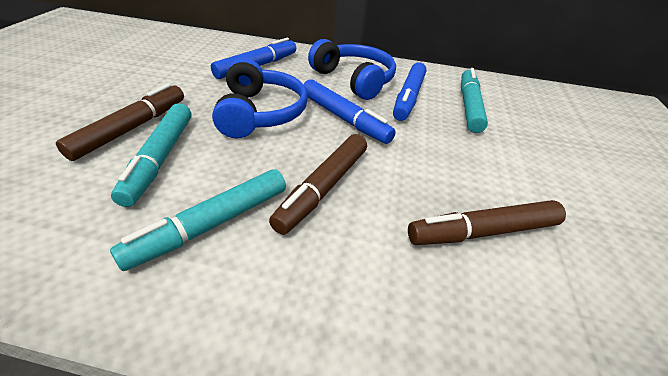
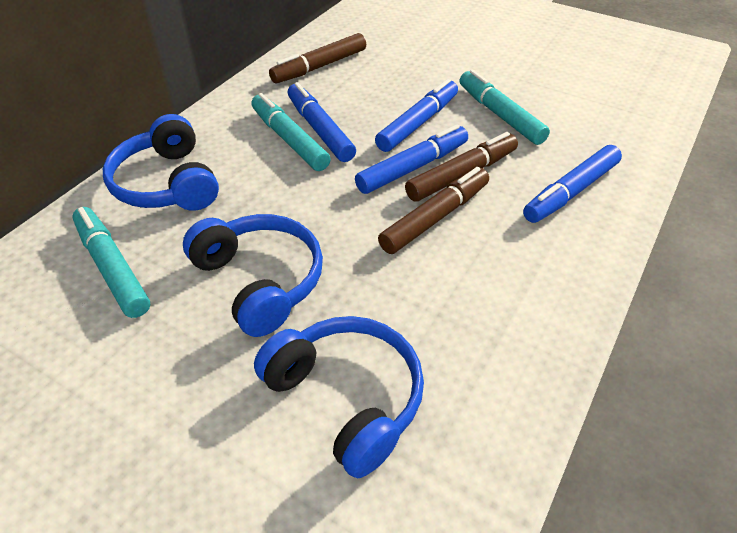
blue headphones: 2 -> 3
blue marker: 3 -> 4

